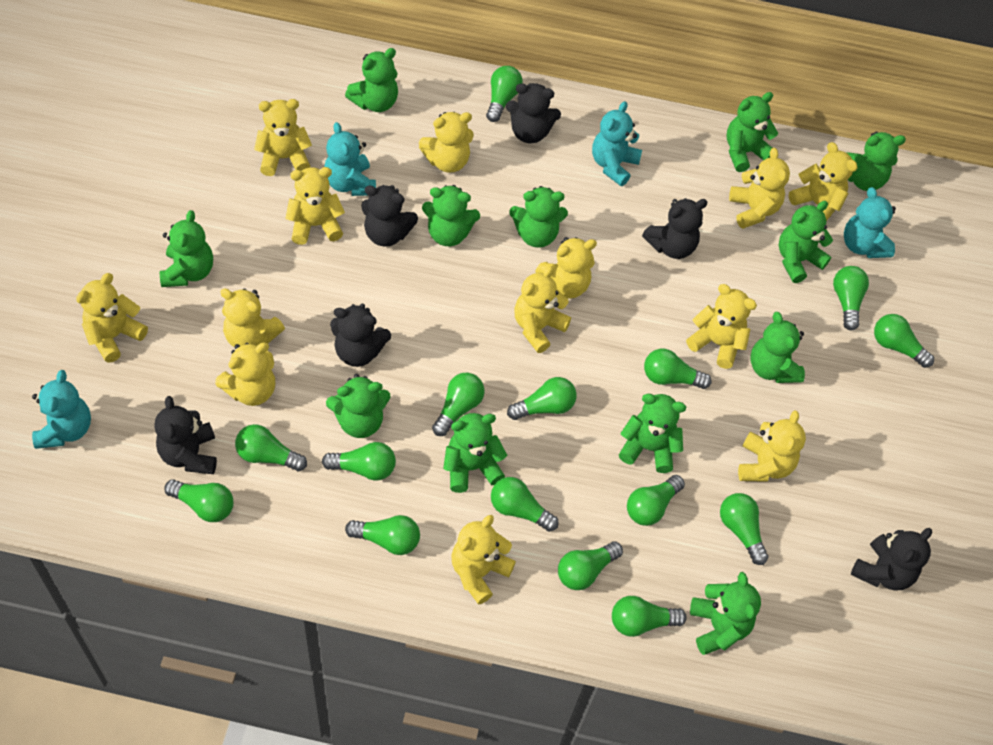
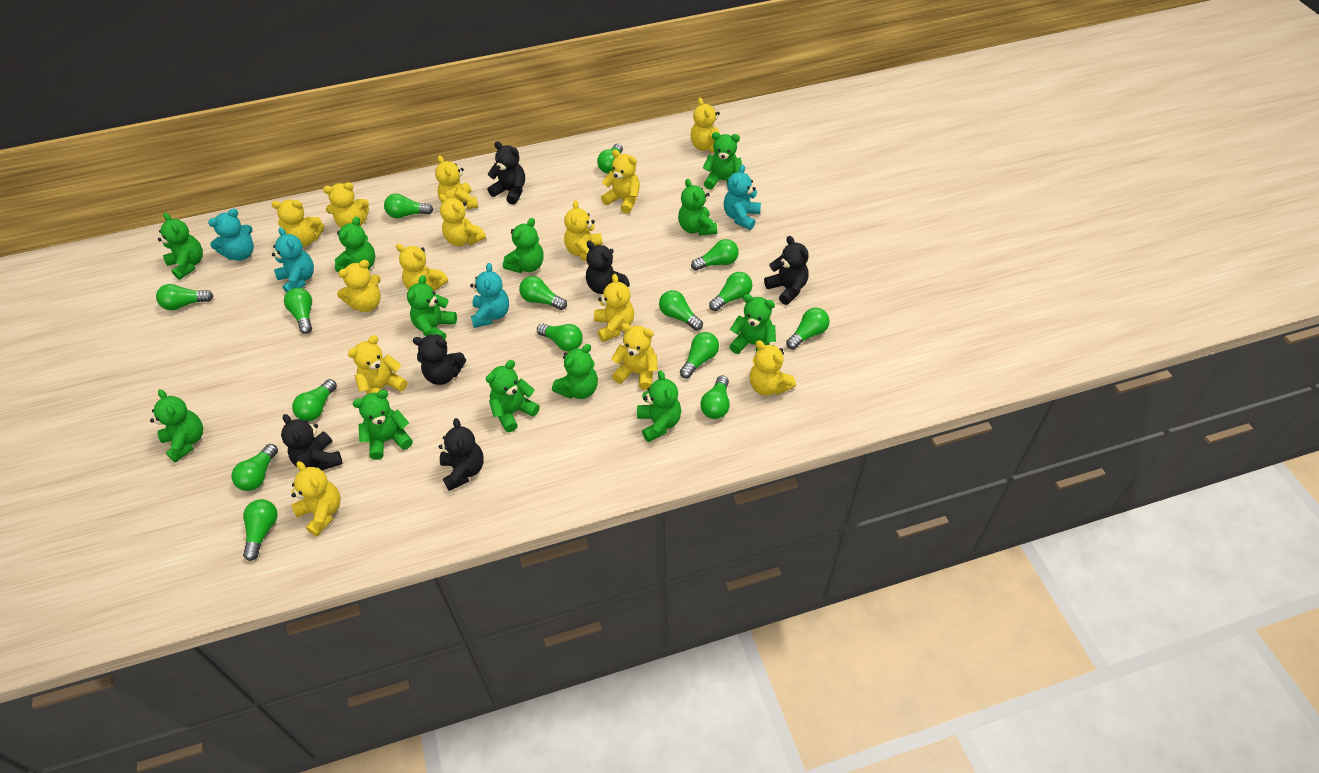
yellow teddy bear: 13 -> 14

